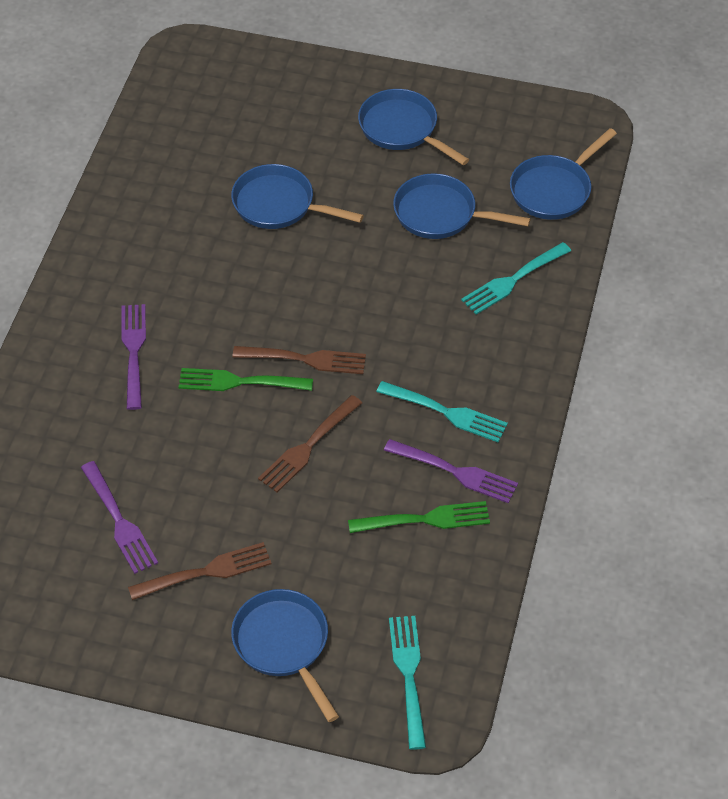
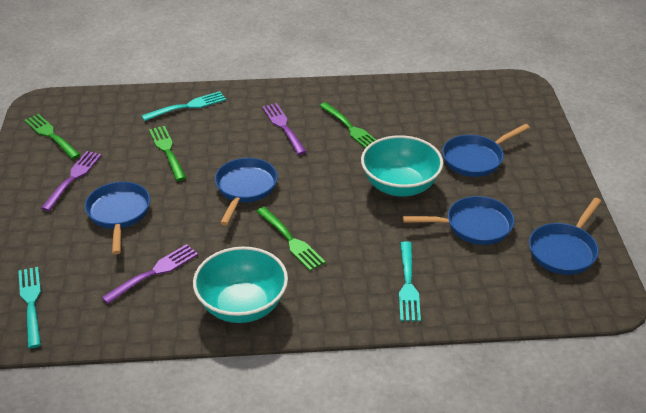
brown fork: 3 -> 0
green fork: 2 -> 4
turquoise bowl: 0 -> 2

